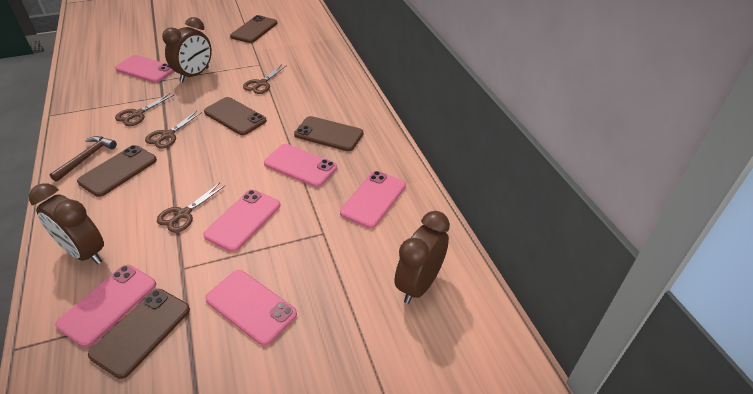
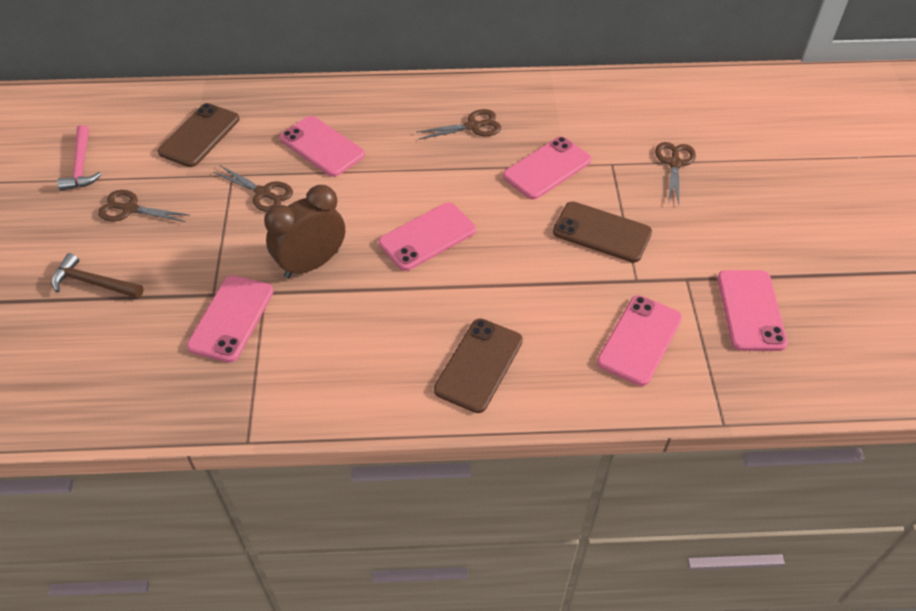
brown clock: 3 -> 1
brown phone: 5 -> 3
pink hammer: 0 -> 1

